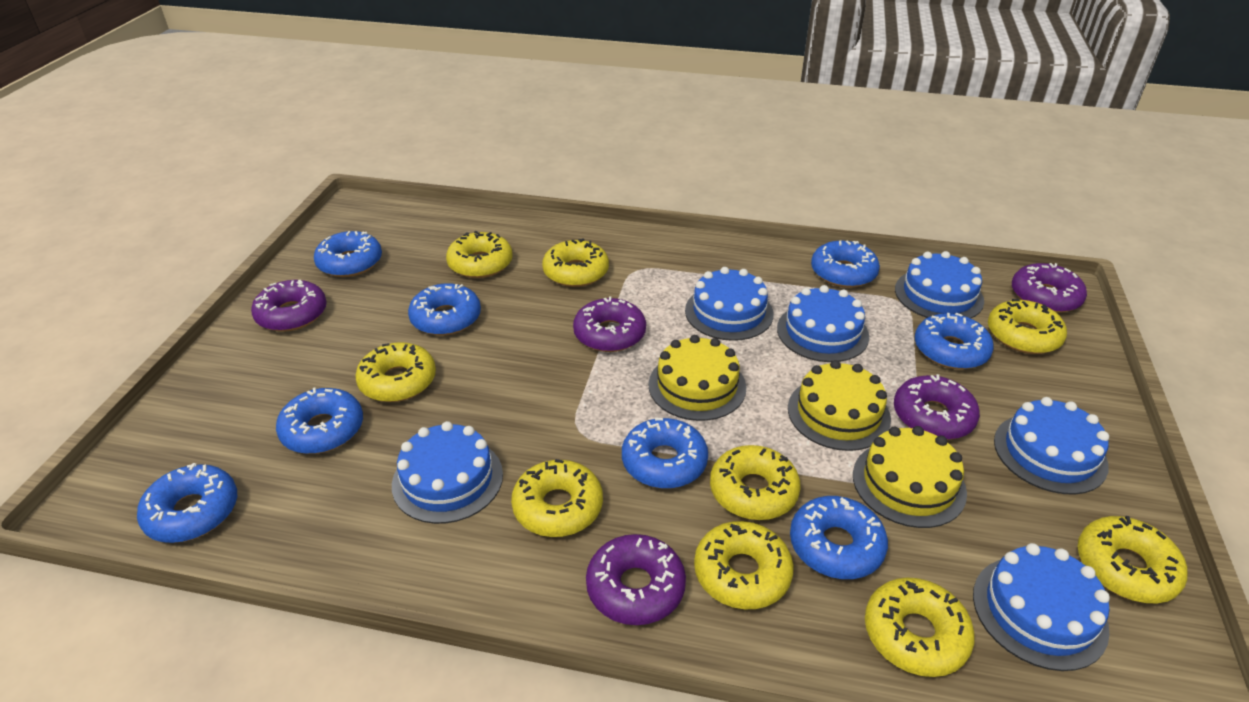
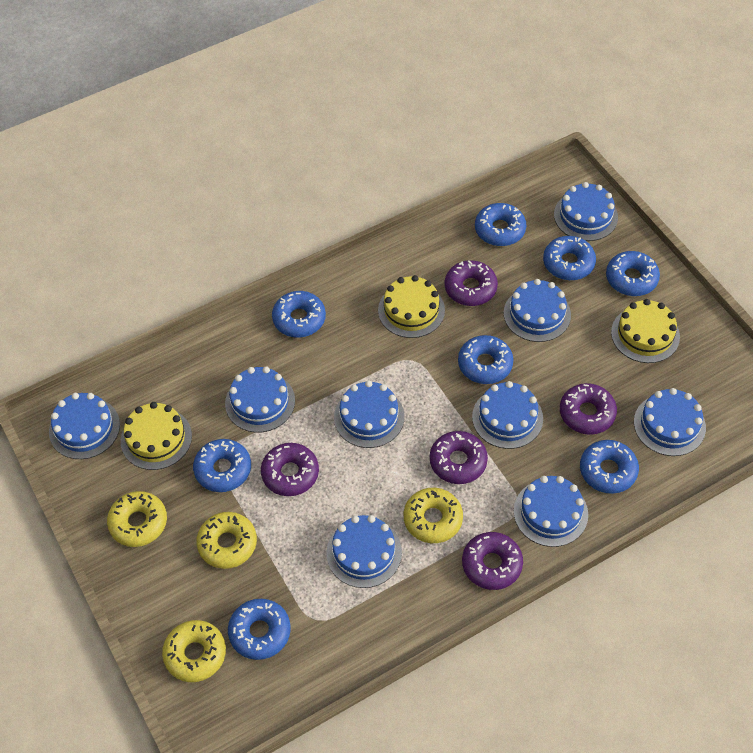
blue cake: 6 -> 9
yellow donut: 9 -> 4

